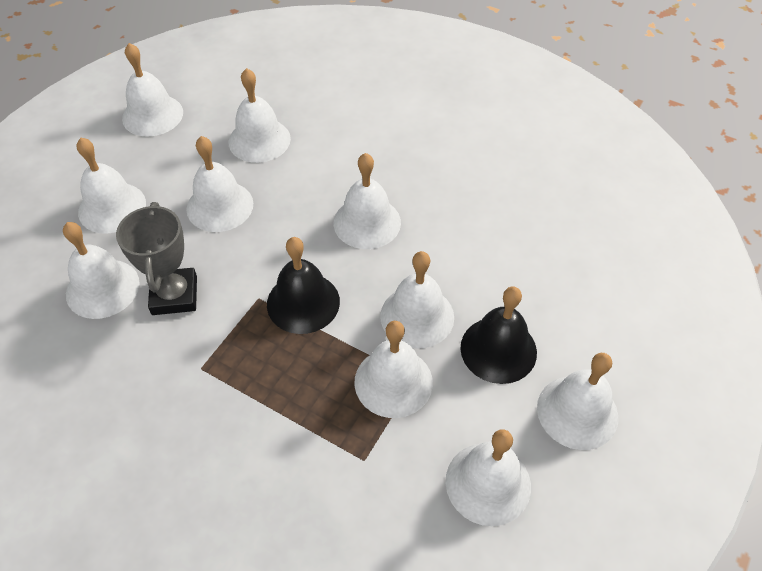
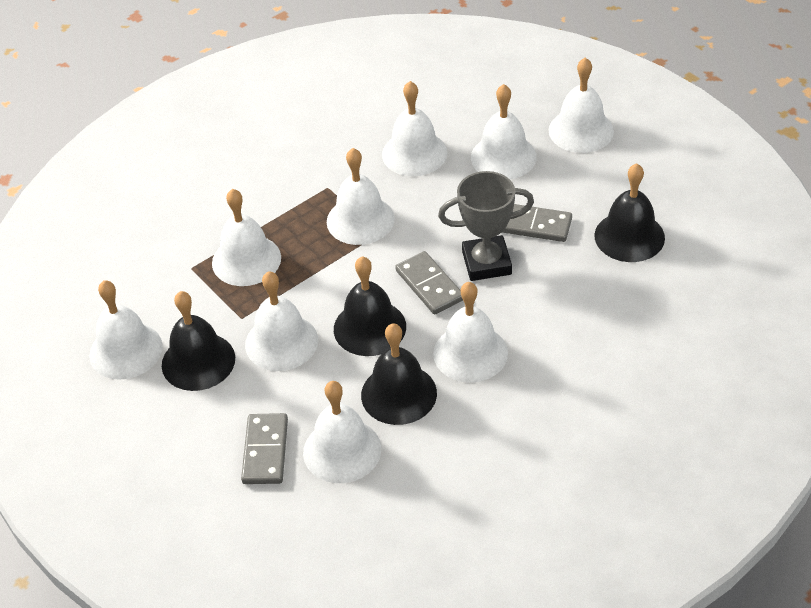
black bell: 2 -> 4
grey domino: 0 -> 3
white bell: 10 -> 9

